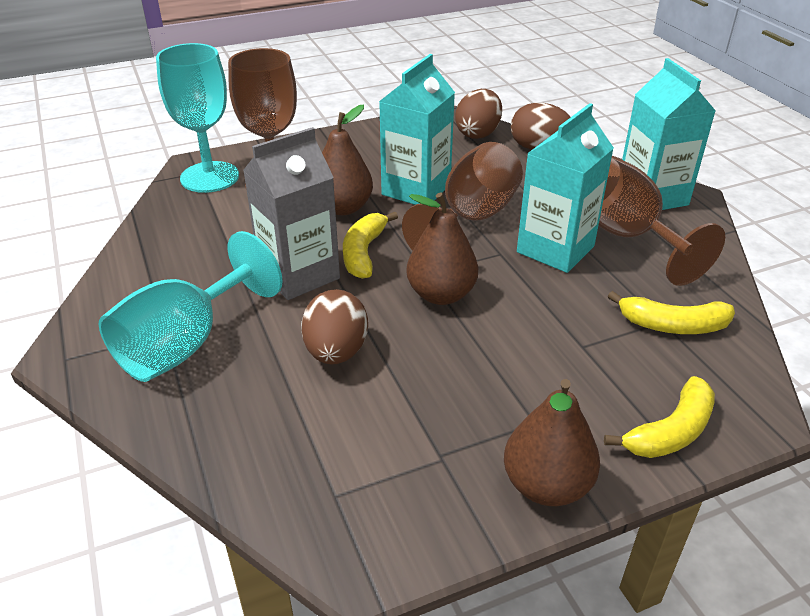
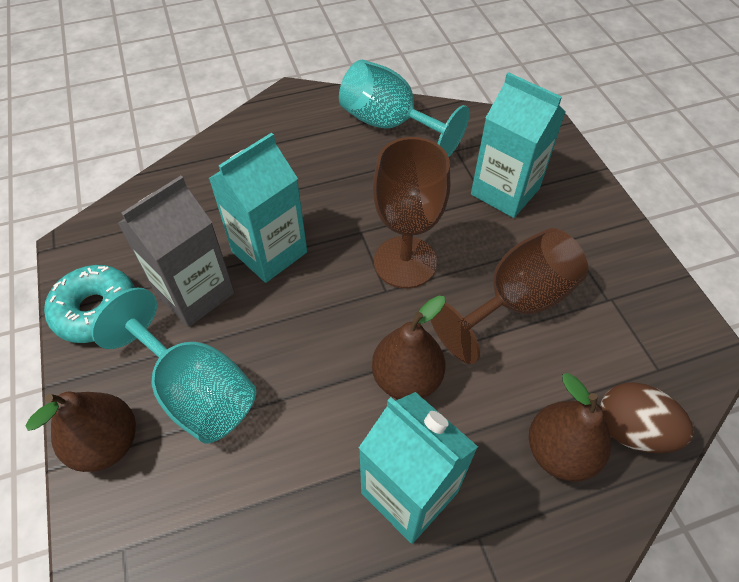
brown egg: 3 -> 1
brown goblet: 3 -> 2
turquoise donut: 0 -> 1
yellow banana: 3 -> 0

